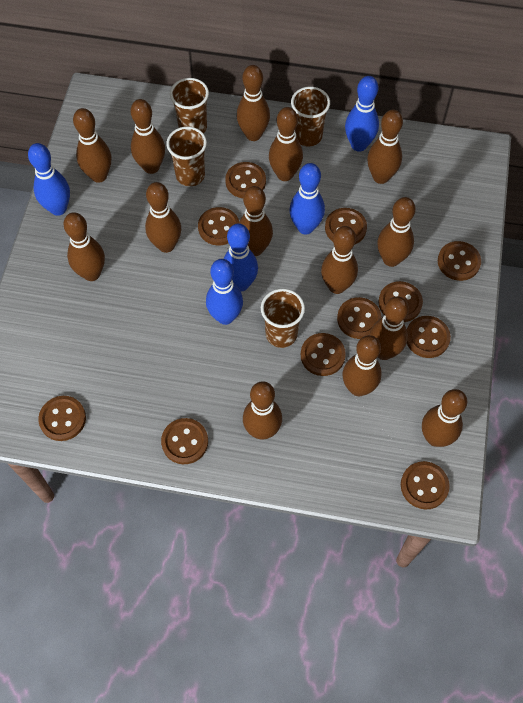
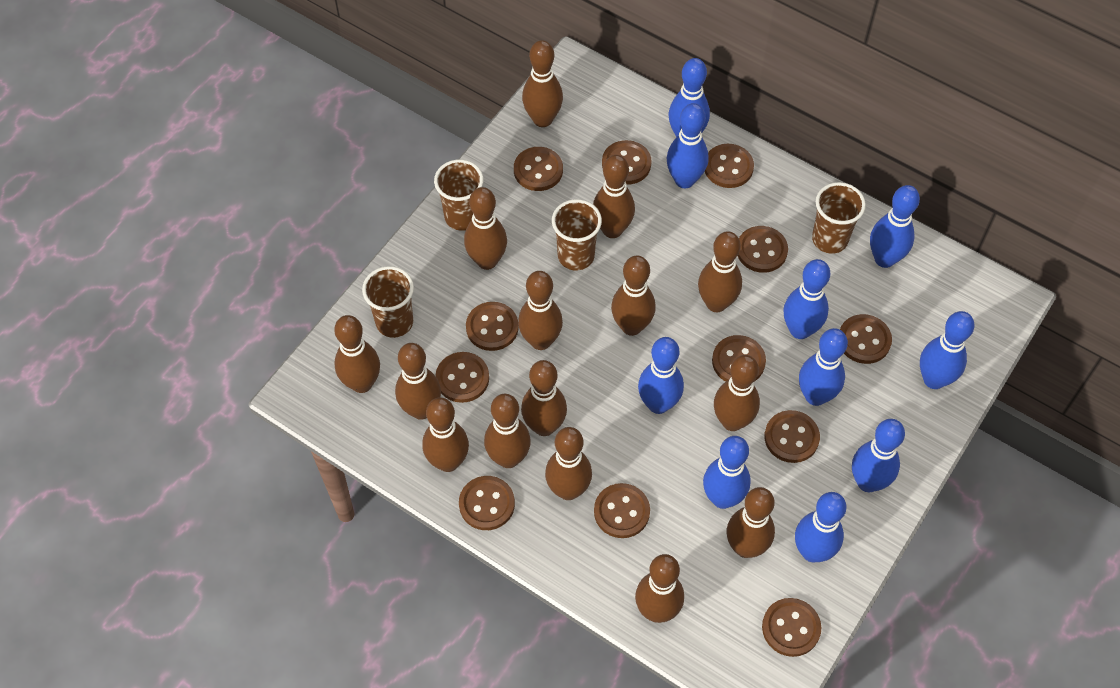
blue bowling pin: 5 -> 10
brown bowling pin: 14 -> 15
brown button: 11 -> 12

